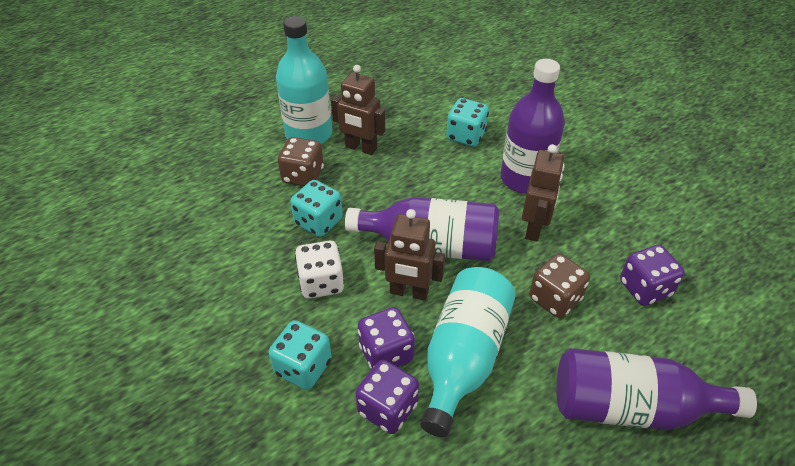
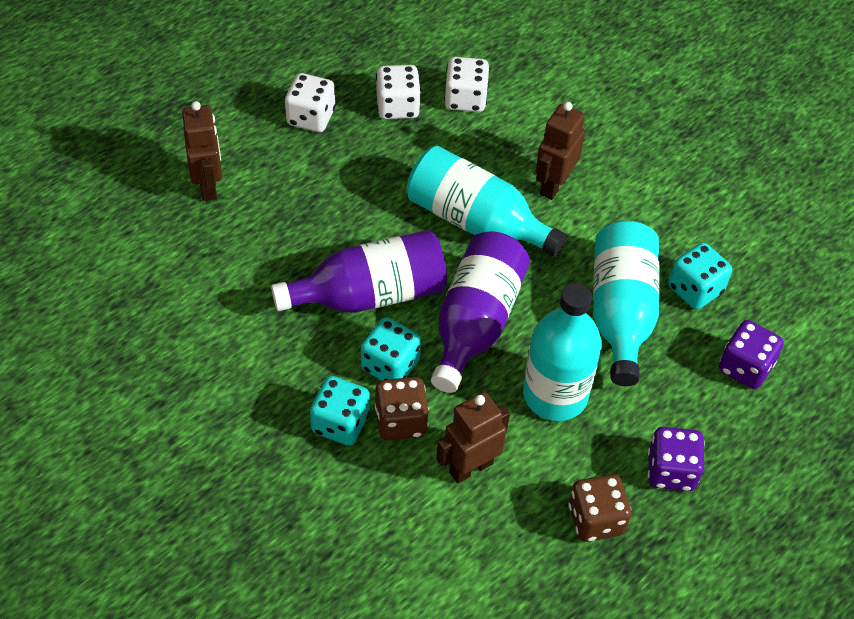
purple bottle: 3 -> 2
purple dice: 3 -> 2
turquoise bottle: 2 -> 3
white dice: 1 -> 3

